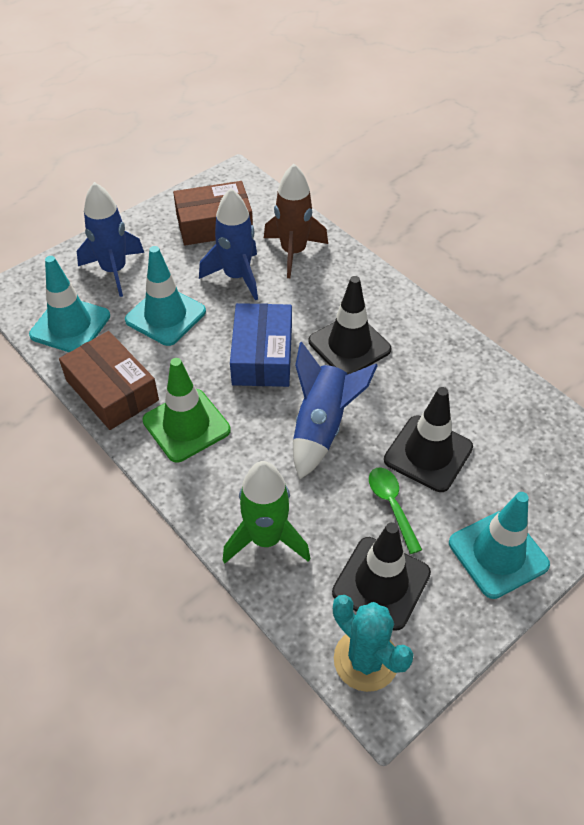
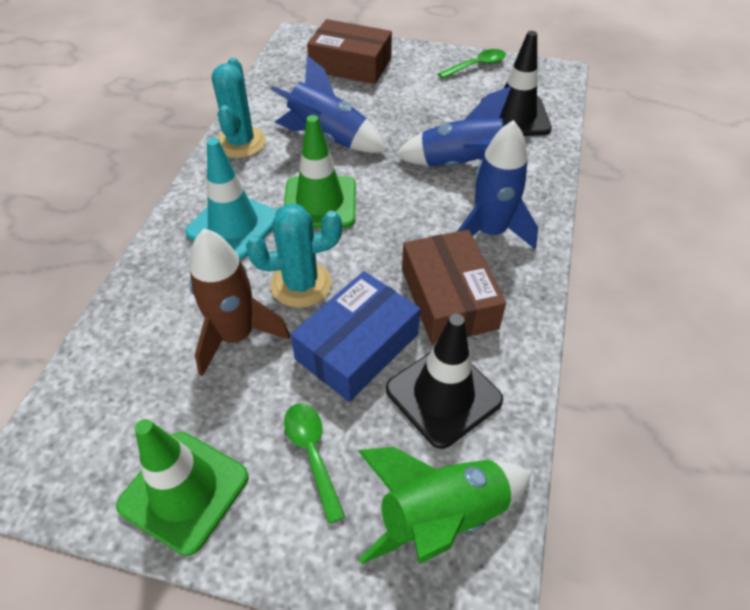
black traffic cone: 3 -> 2
green spoon: 1 -> 2
green traffic cone: 1 -> 2
turquoise cactus: 1 -> 2
turquoise traffic cone: 3 -> 1

